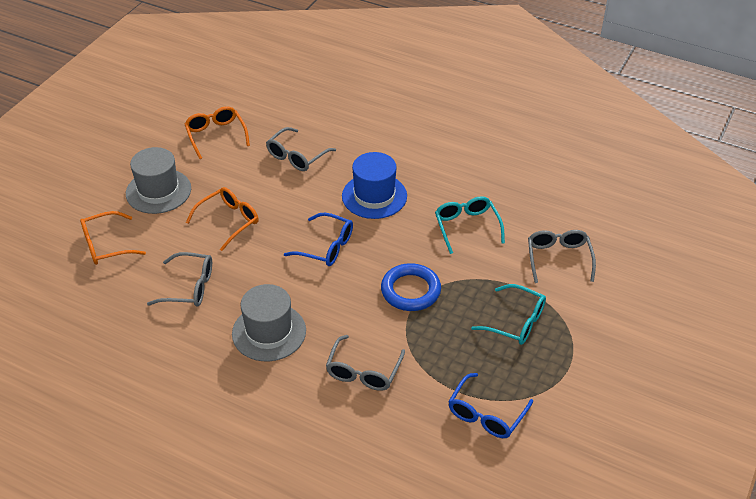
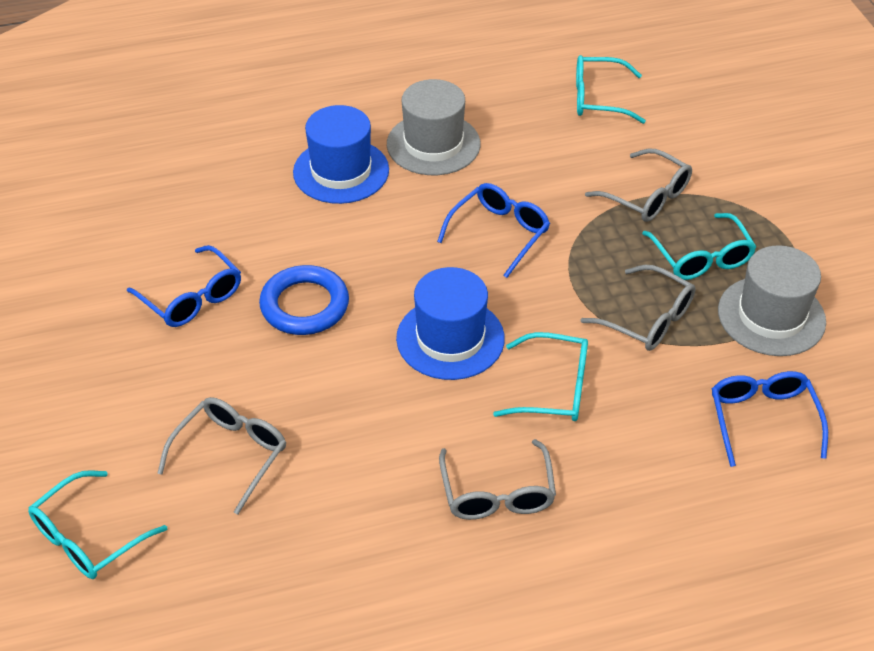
blue glasses: 2 -> 3
blue hat: 1 -> 2
orange glasses: 3 -> 0
turquoise glasses: 2 -> 4

